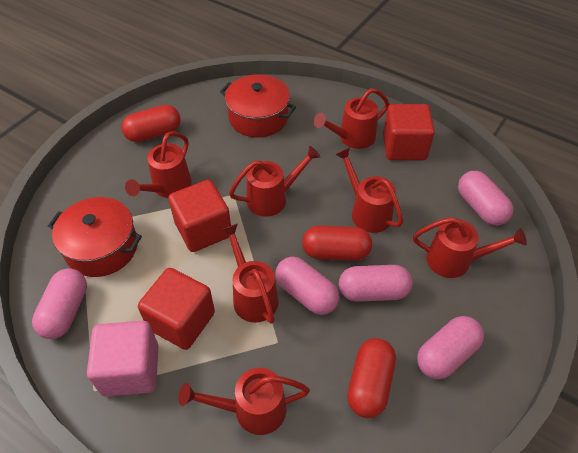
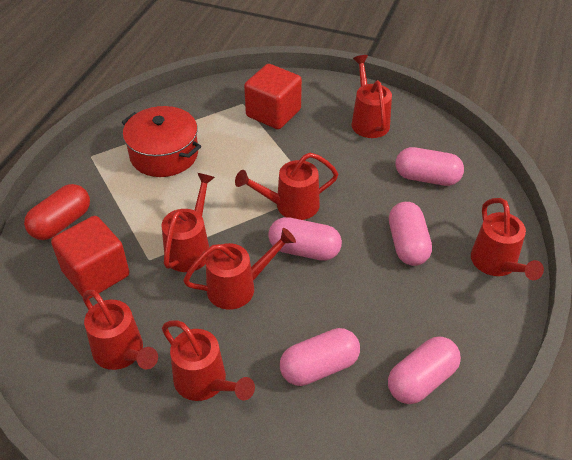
pink cube: 1 -> 0
red capsule: 3 -> 1
red cube: 3 -> 2
red pot: 2 -> 1

